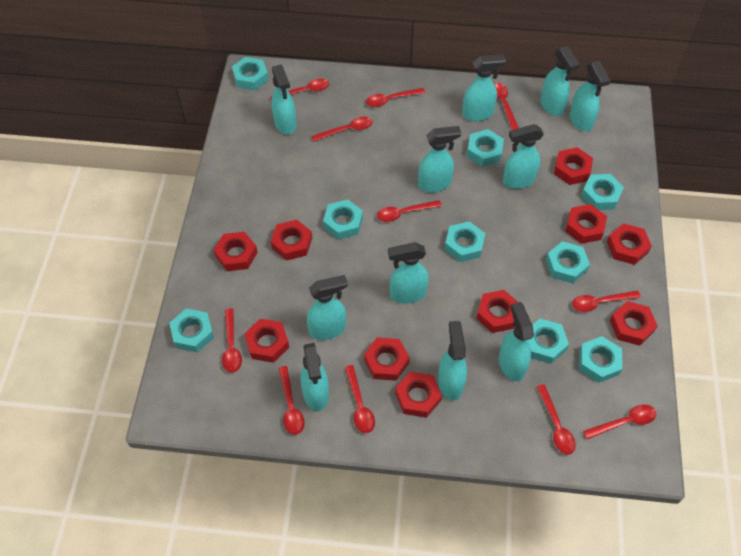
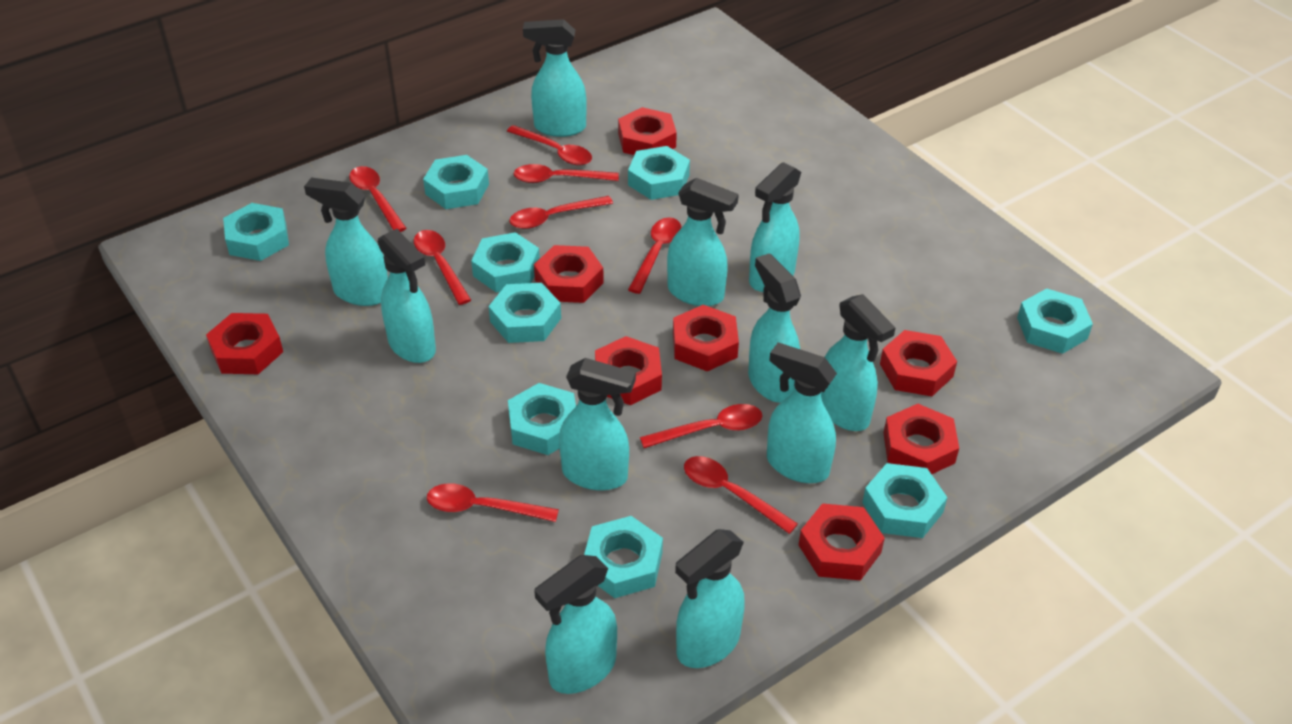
red nut: 10 -> 8
red spoon: 11 -> 9

